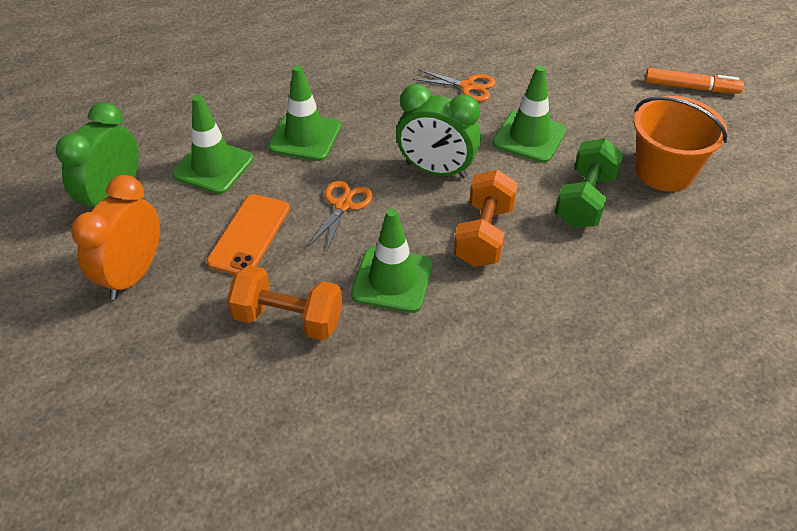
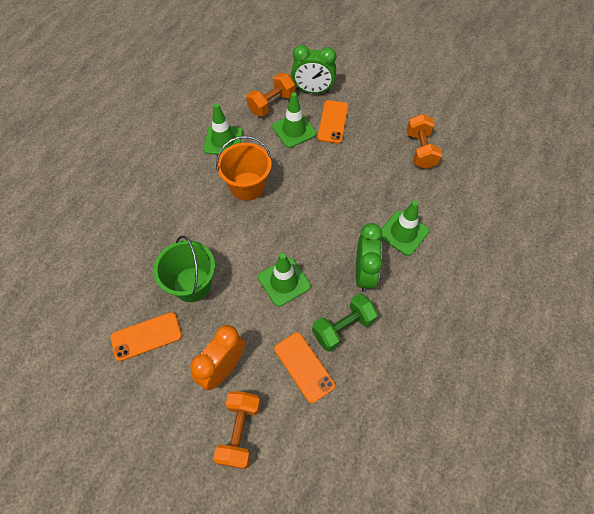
green bucket: 0 -> 1
orange dumbbell: 2 -> 3
orange marker: 1 -> 0
orange phone: 1 -> 3
orange scissors: 2 -> 0

